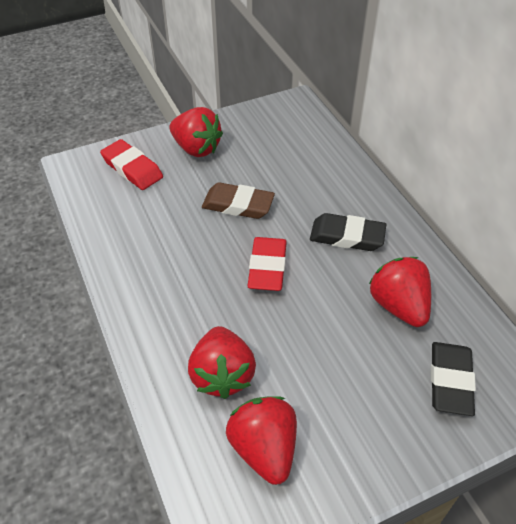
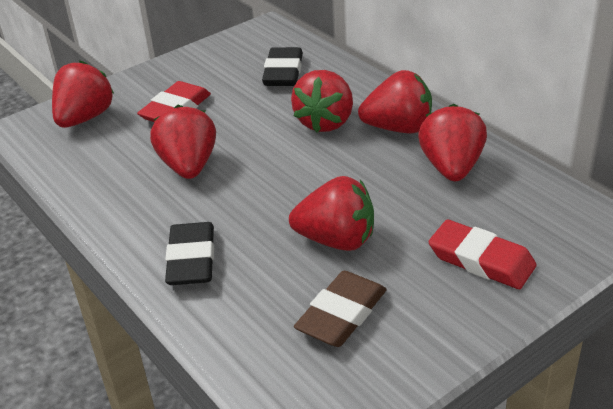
red strawberry: 4 -> 6

